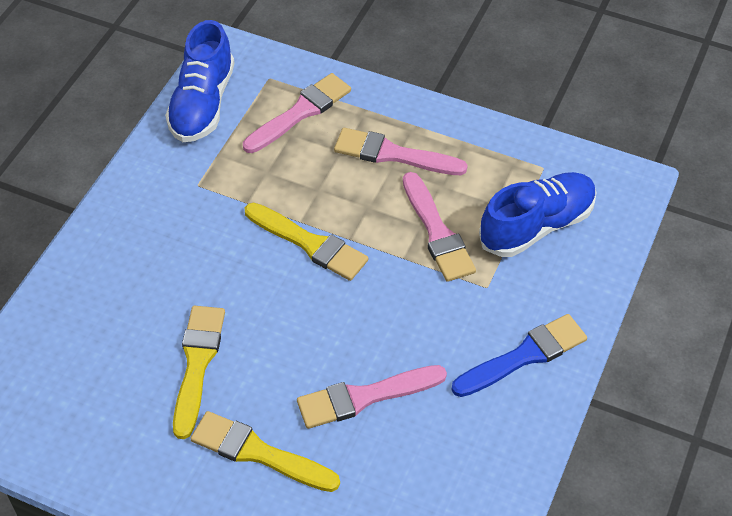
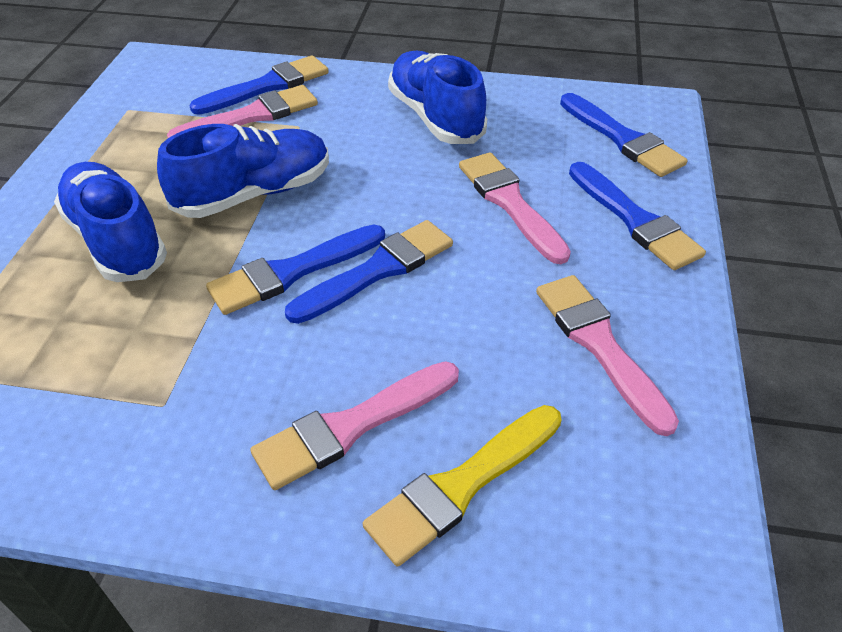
blue brush: 1 -> 5
blue shoe: 2 -> 3
yellow brush: 3 -> 1

